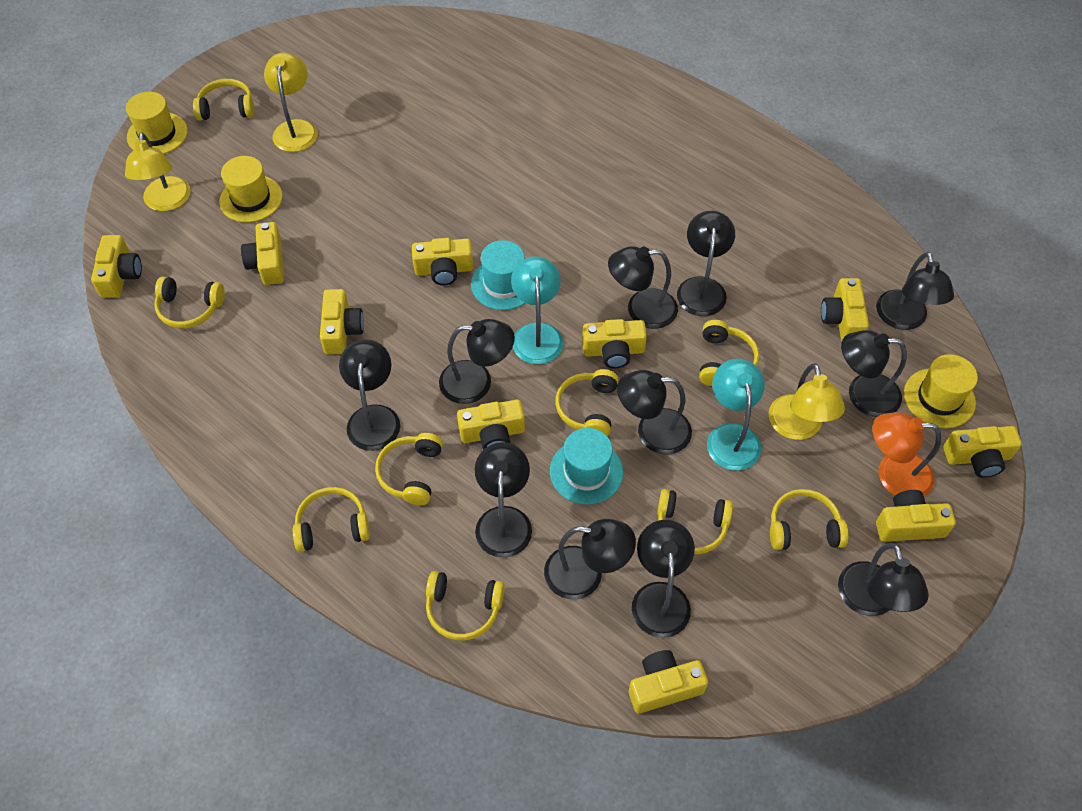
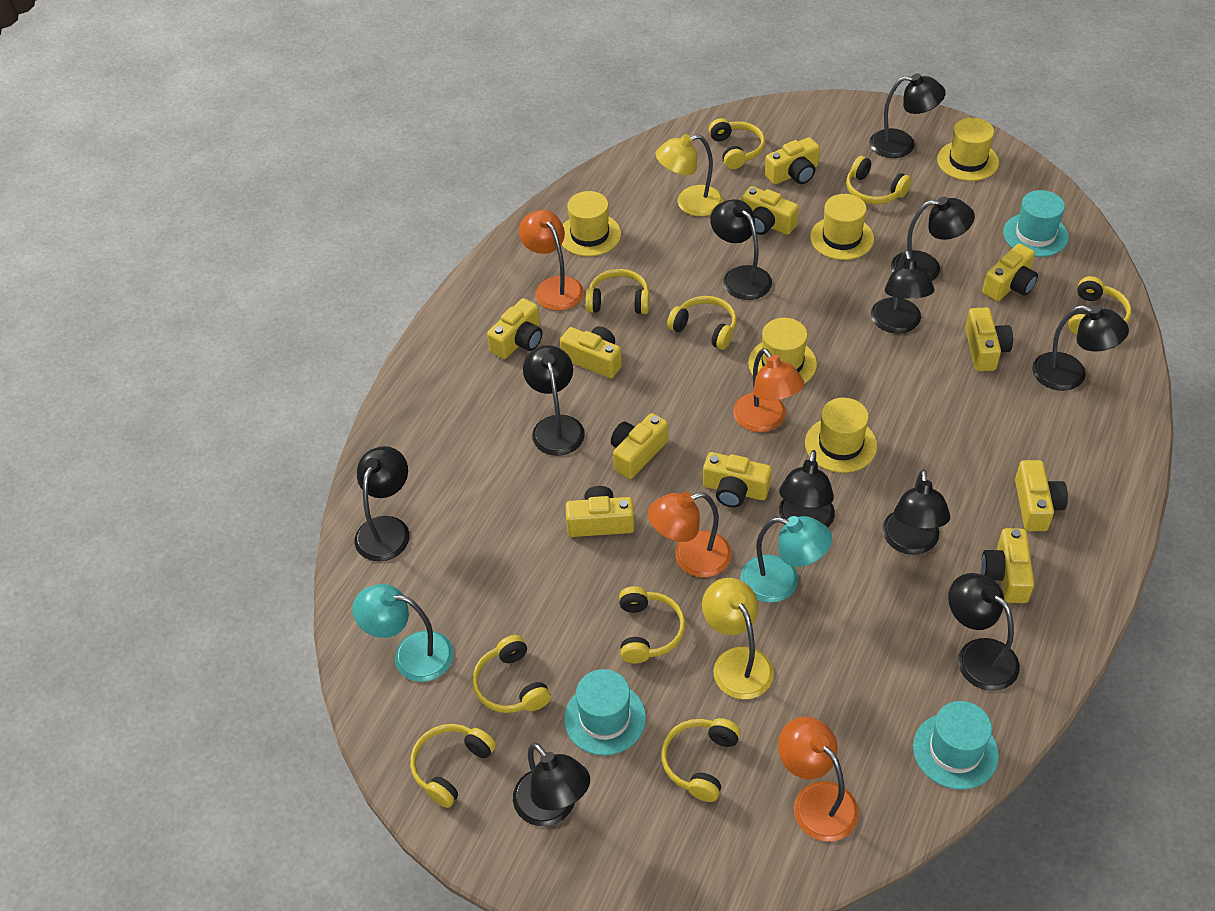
orange lamp: 1 -> 4
turquoise hat: 2 -> 3
yellow camera: 10 -> 11
yellow hat: 3 -> 5
yellow lamp: 3 -> 2

